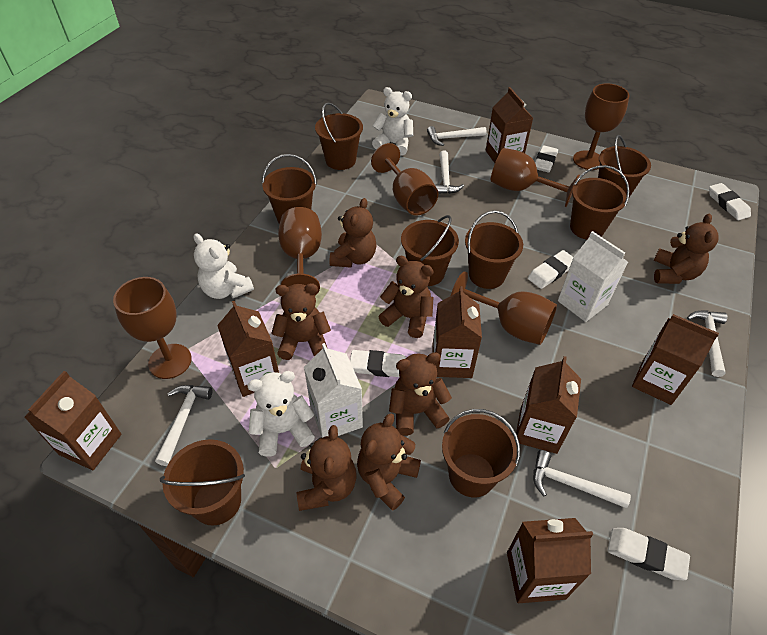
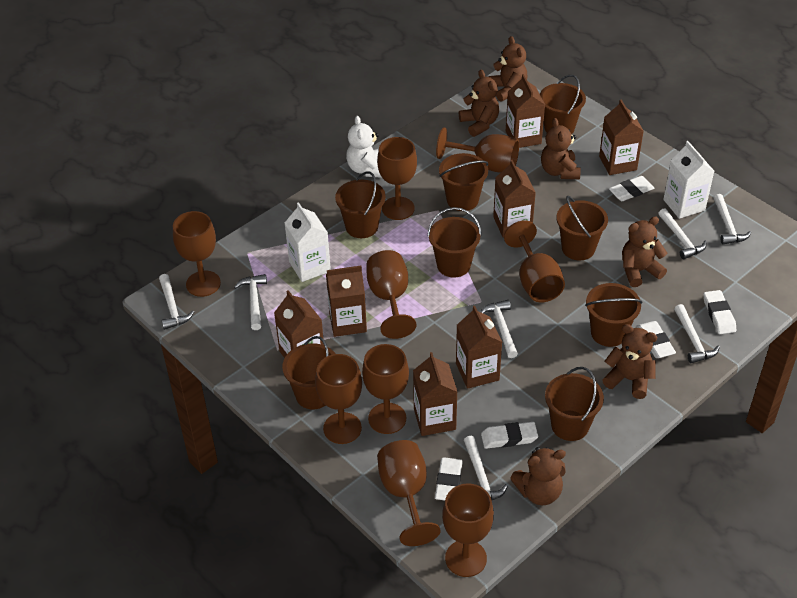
brown goblet: 6 -> 9
brown teddy bear: 7 -> 6
white hammer: 5 -> 7
white teddy bear: 3 -> 1

